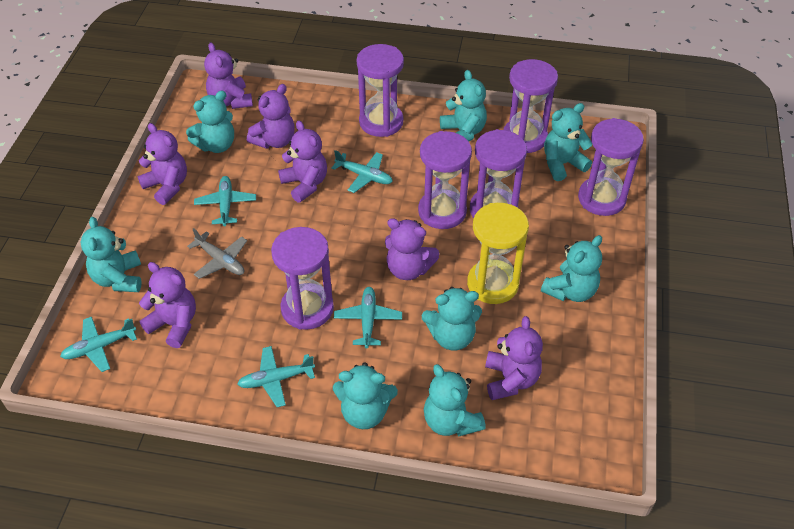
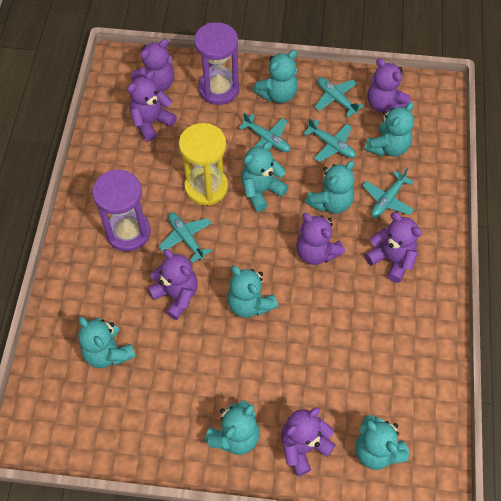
grey plane: 1 -> 0
purple hourglass: 6 -> 2

